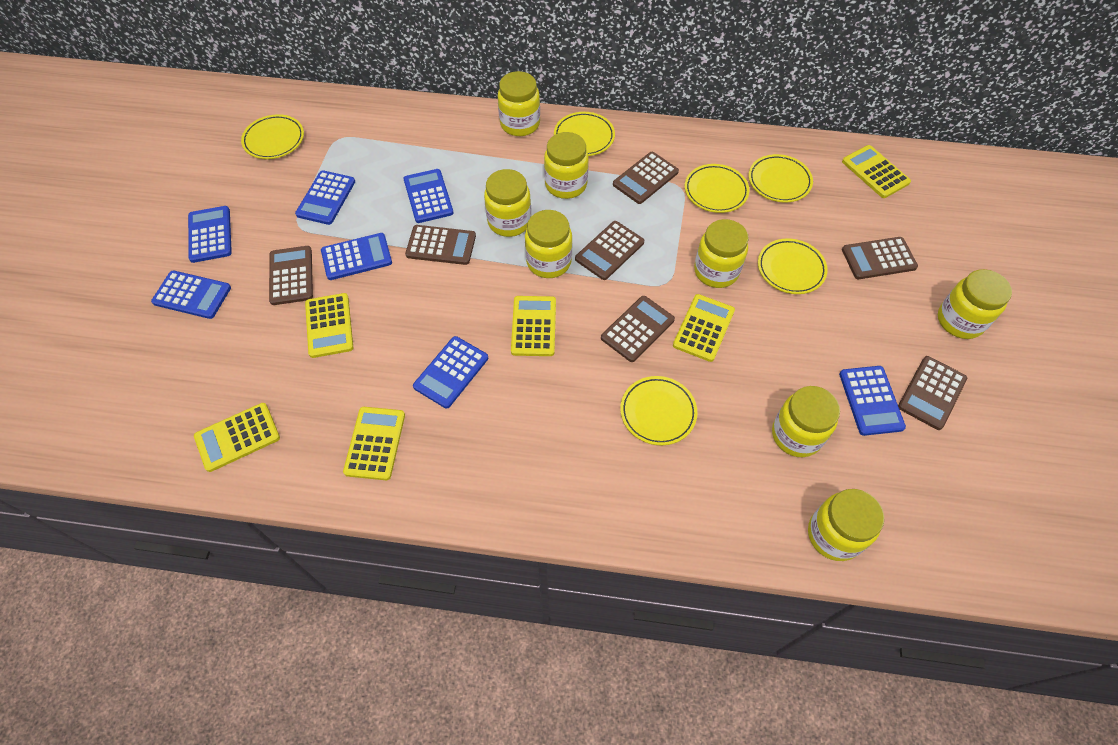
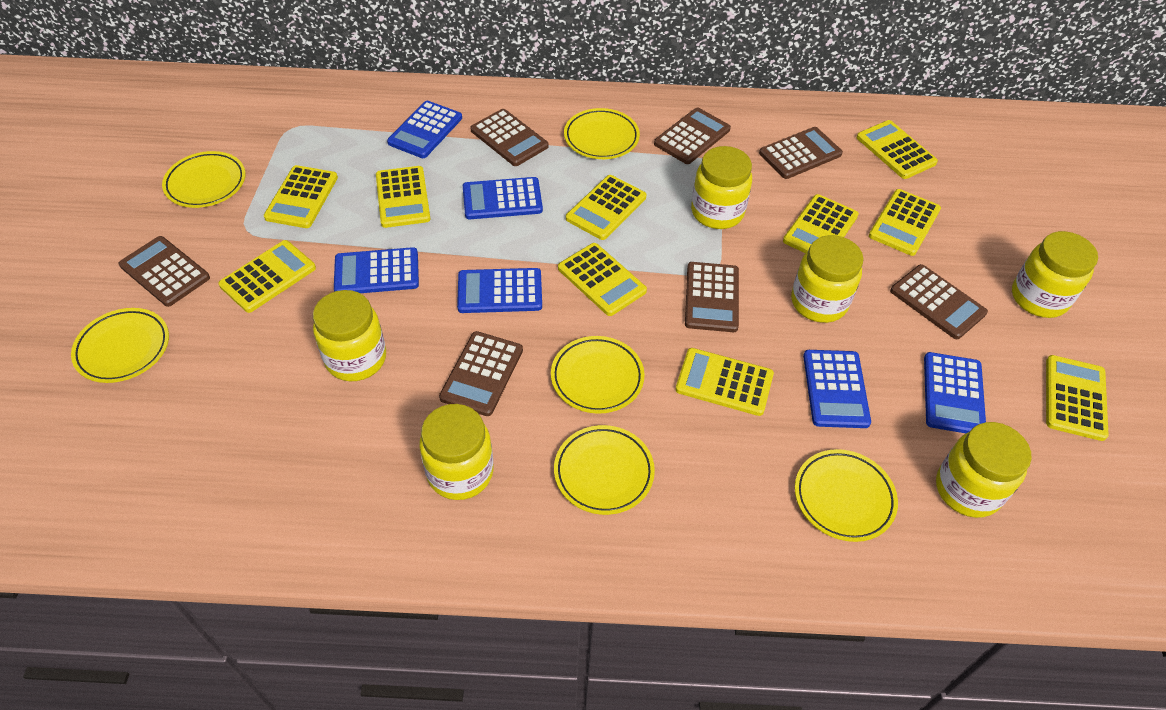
blue calculator: 7 -> 6
yellow calculator: 6 -> 10
yellow jar: 8 -> 6

